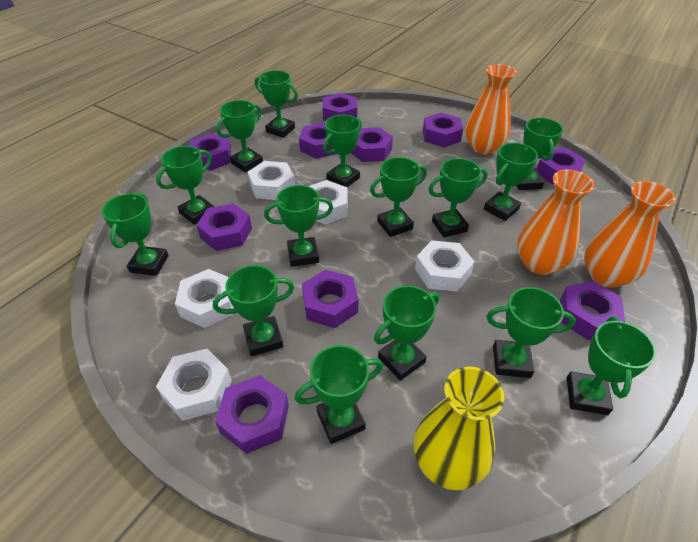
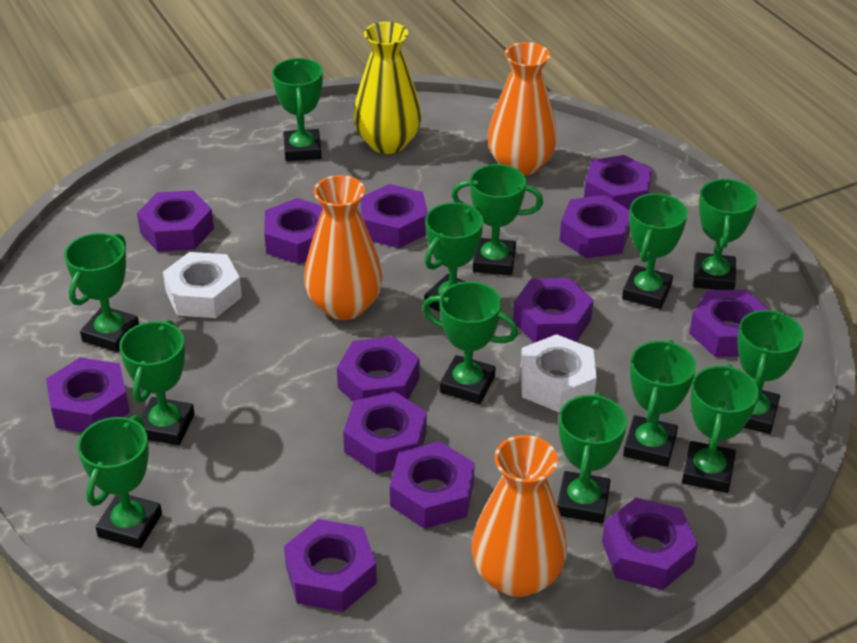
green trophy: 15 -> 13
purple nut: 10 -> 13
white nut: 5 -> 2

